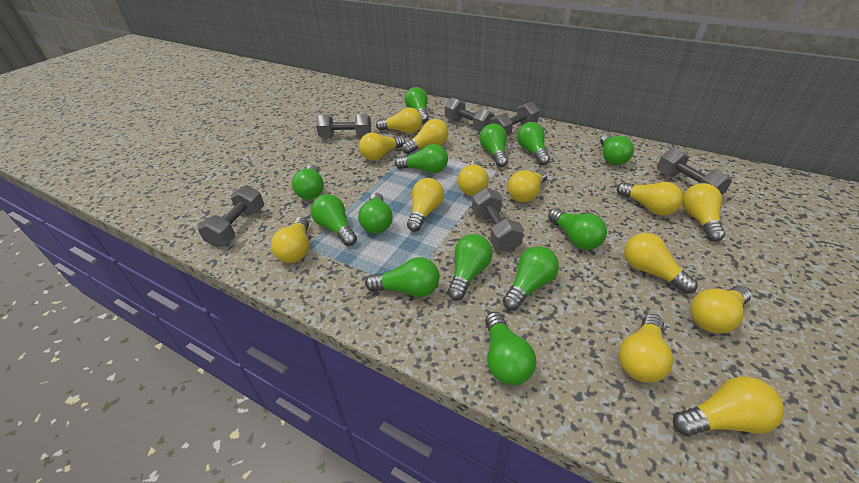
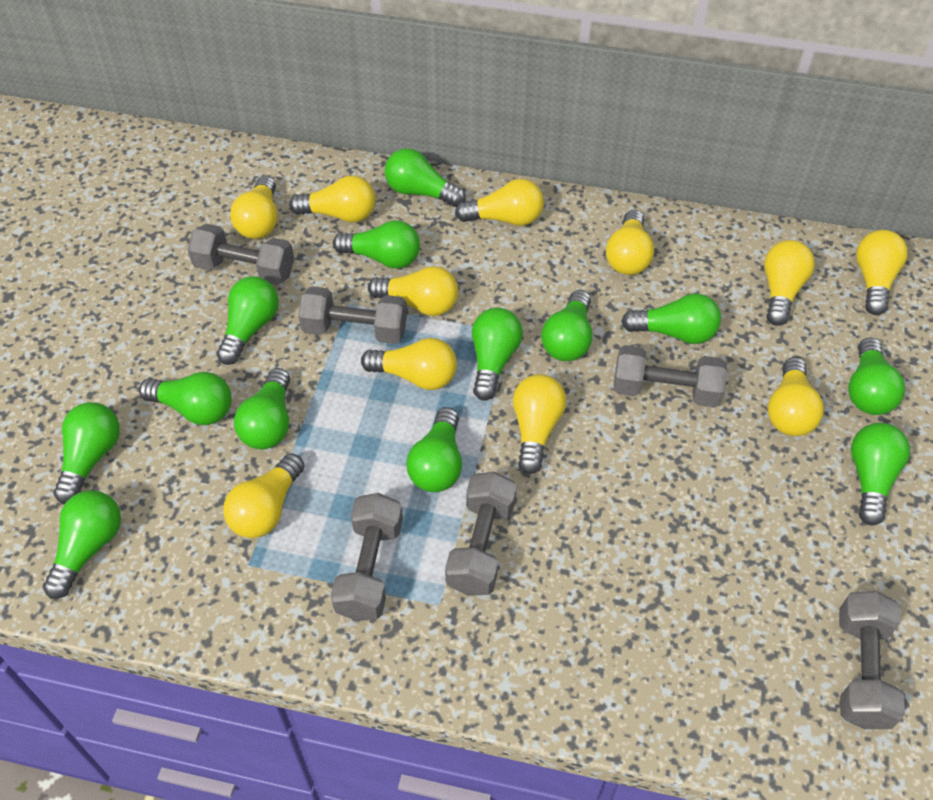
yellow light bulb: 13 -> 11

